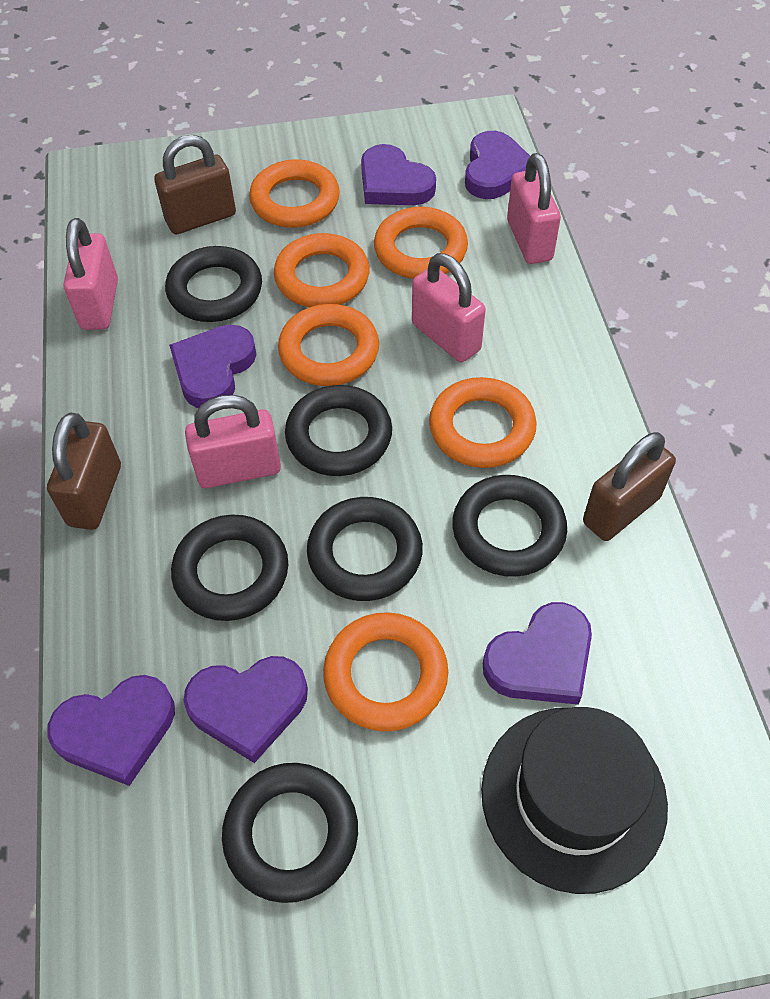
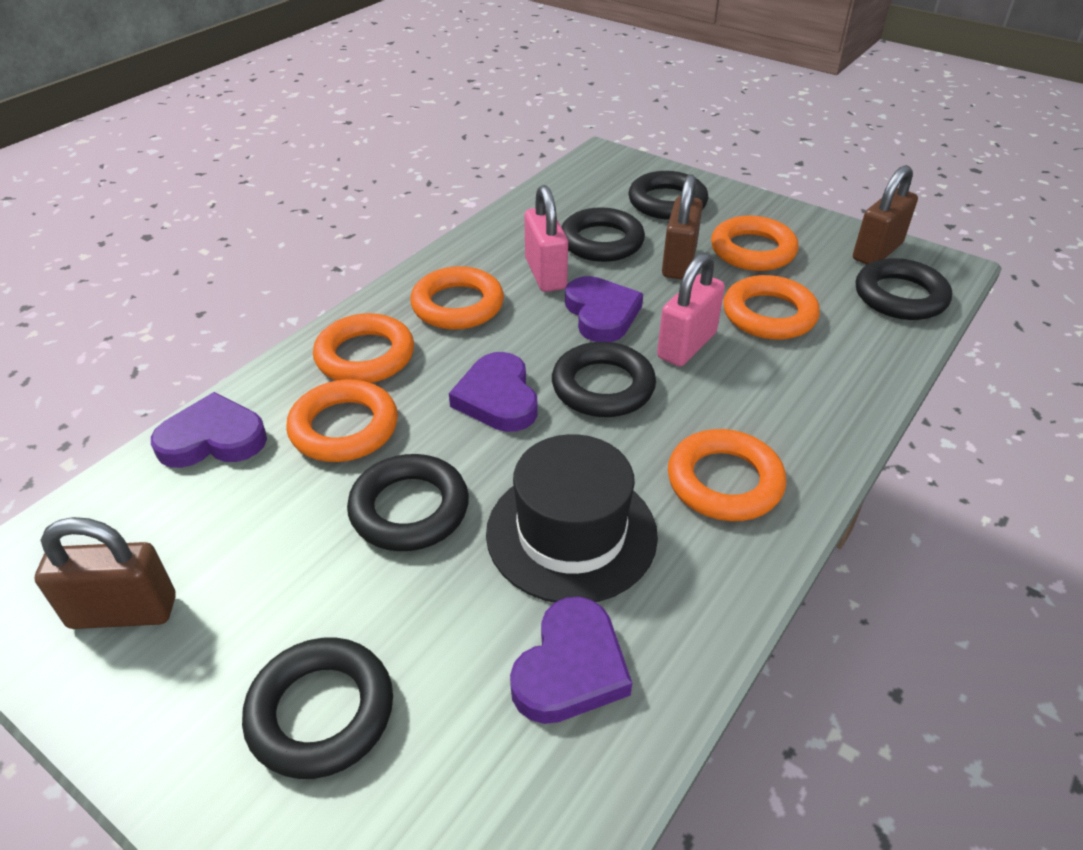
pink padlock: 4 -> 2
purple heart: 6 -> 4

